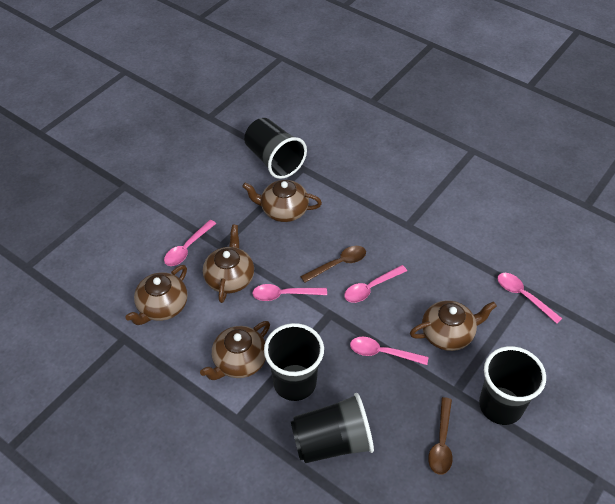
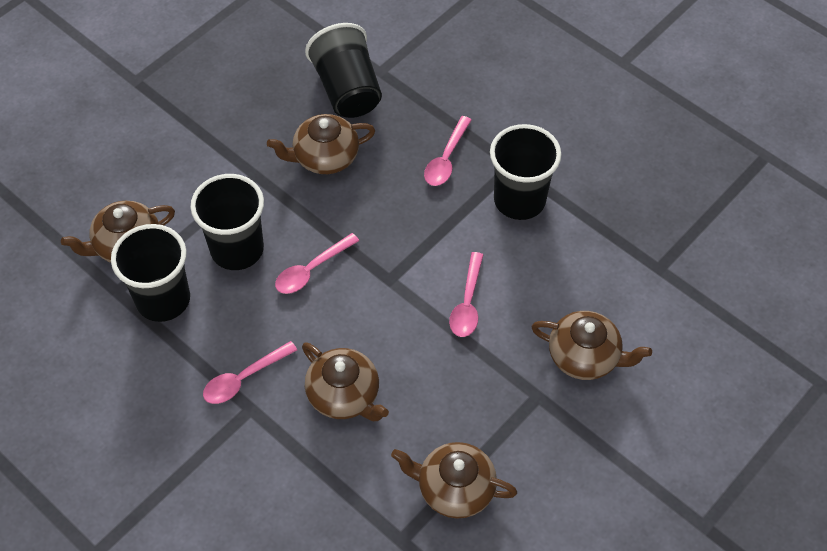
brown spoon: 2 -> 0
pink spoon: 5 -> 4

